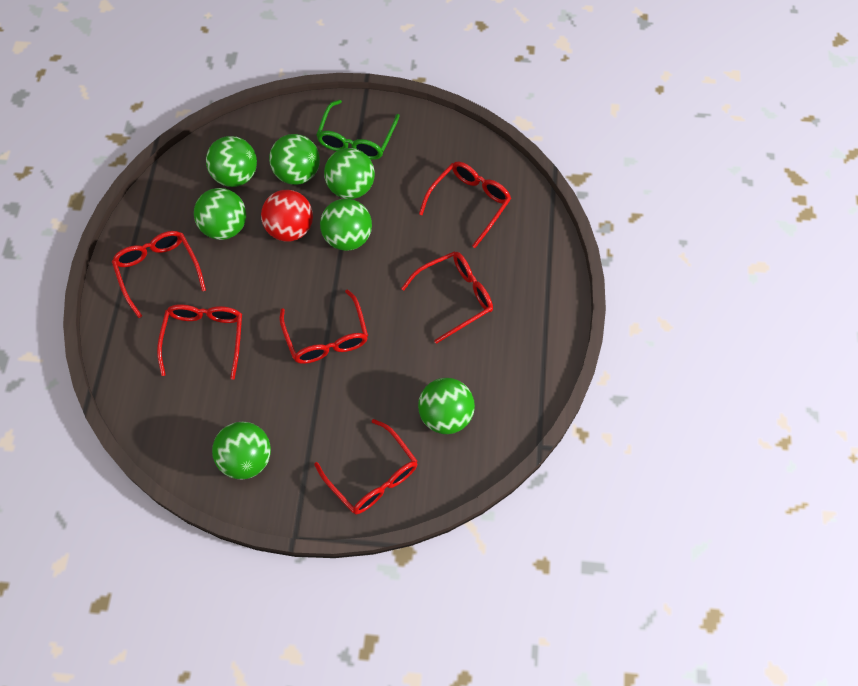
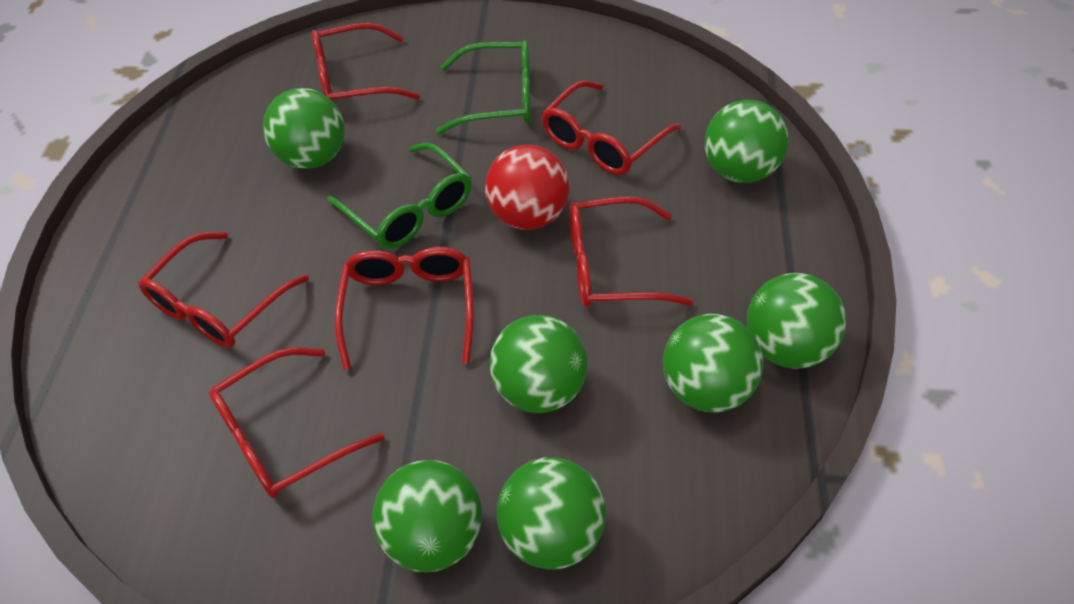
green glasses: 1 -> 2

